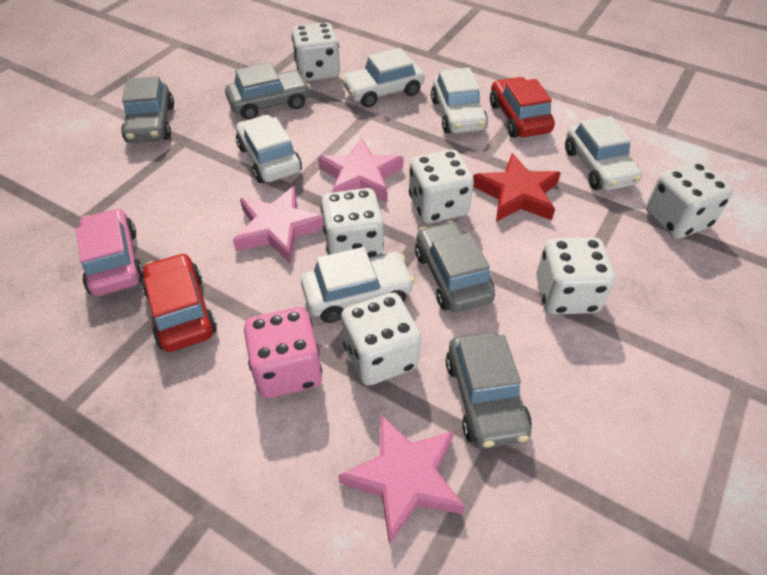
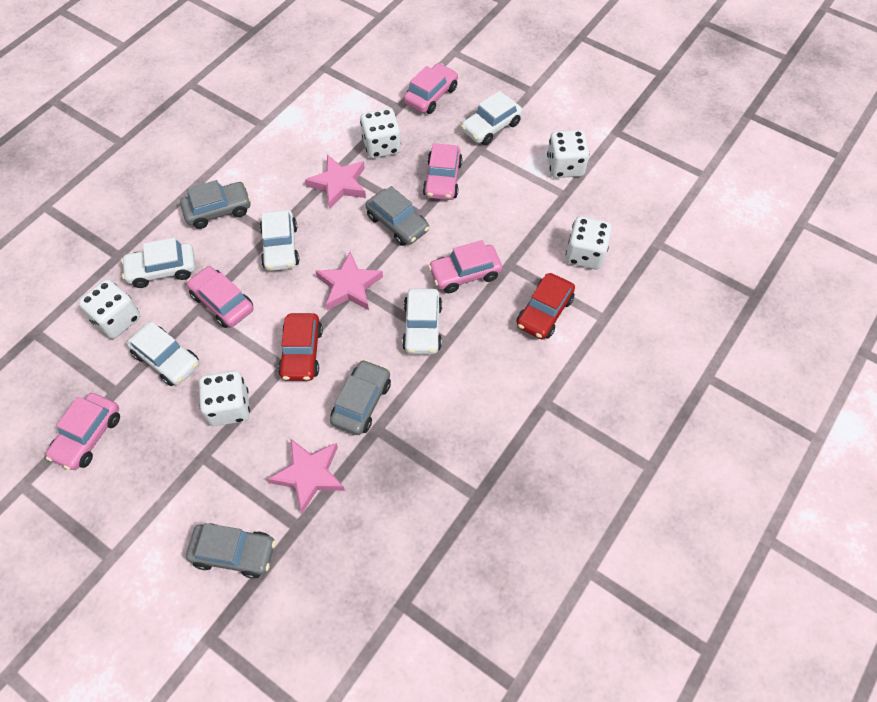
pink car: 1 -> 5
pink dice: 1 -> 0
red star: 1 -> 0
white dice: 6 -> 5

